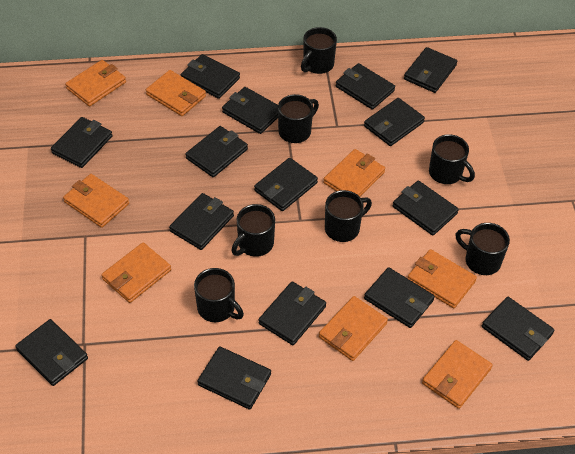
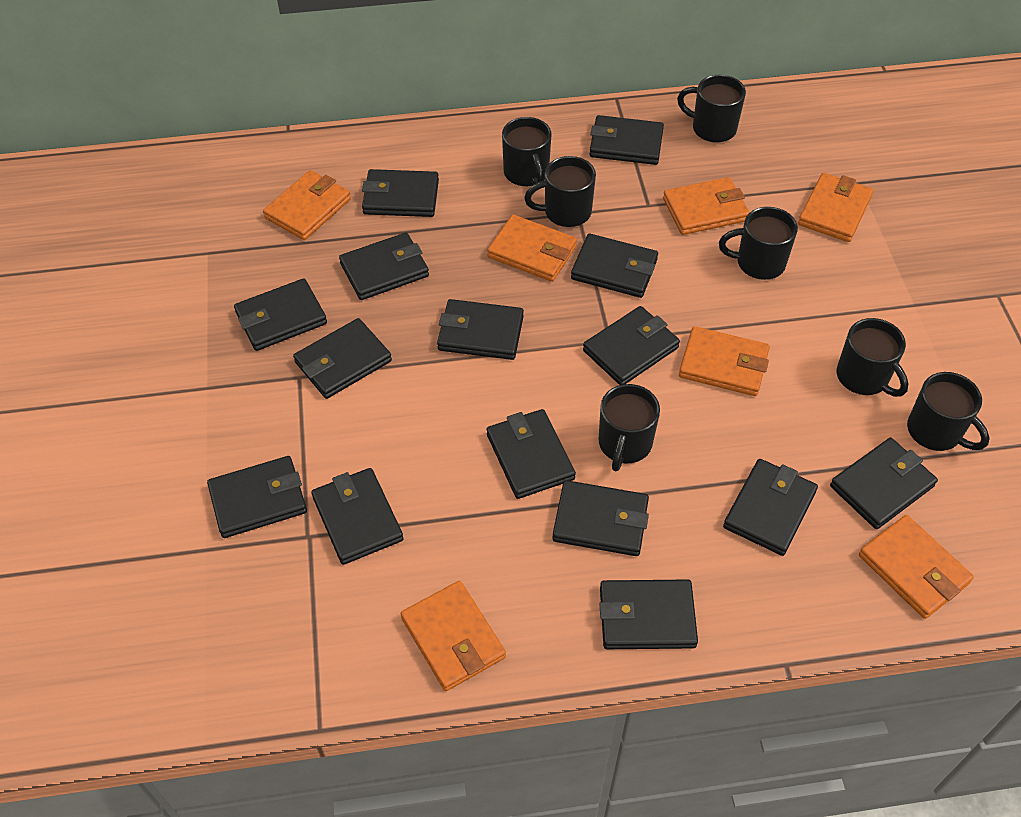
orange wallet: 8 -> 7

